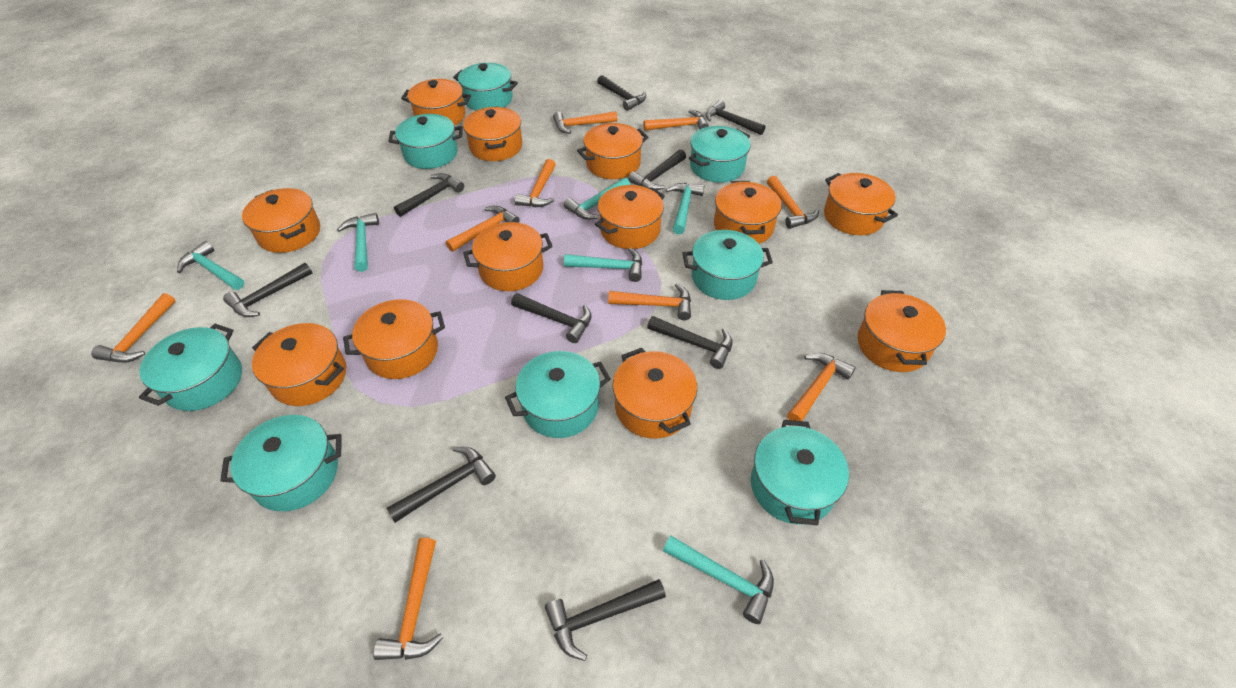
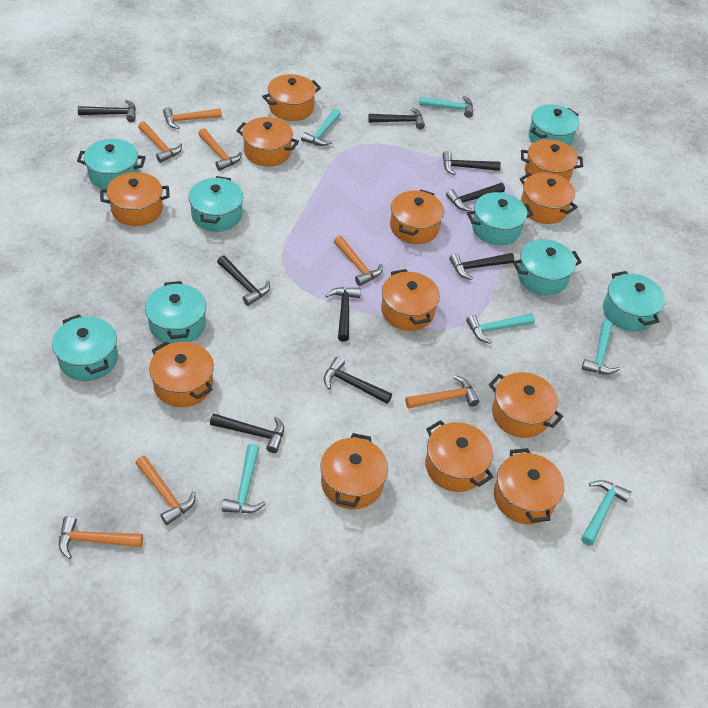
orange hammer: 9 -> 7

